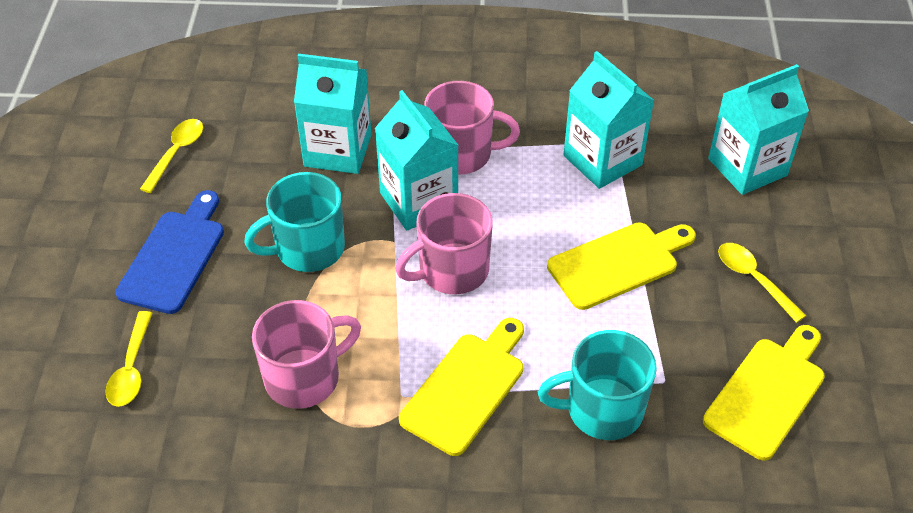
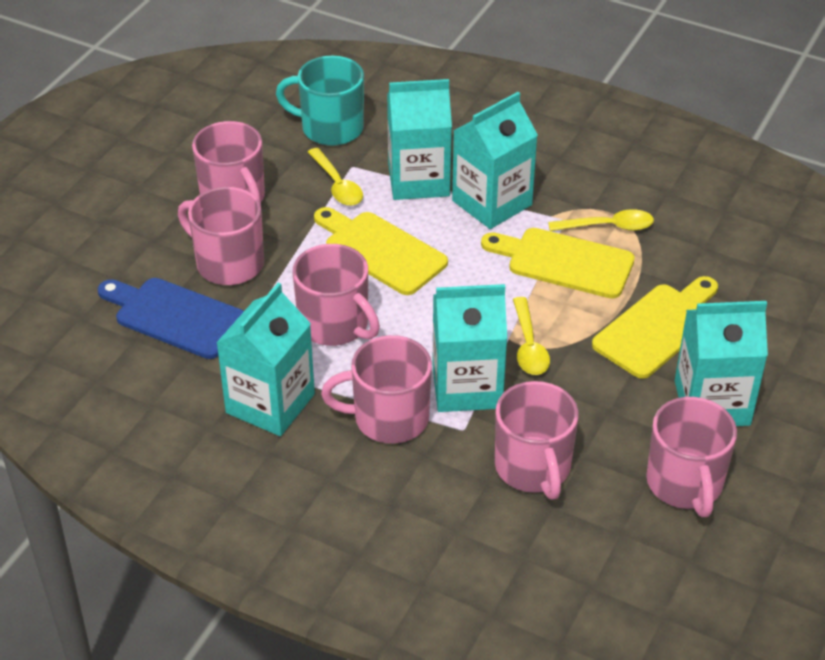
pink mug: 3 -> 6
turquoise carton: 4 -> 5
turquoise mug: 2 -> 1

